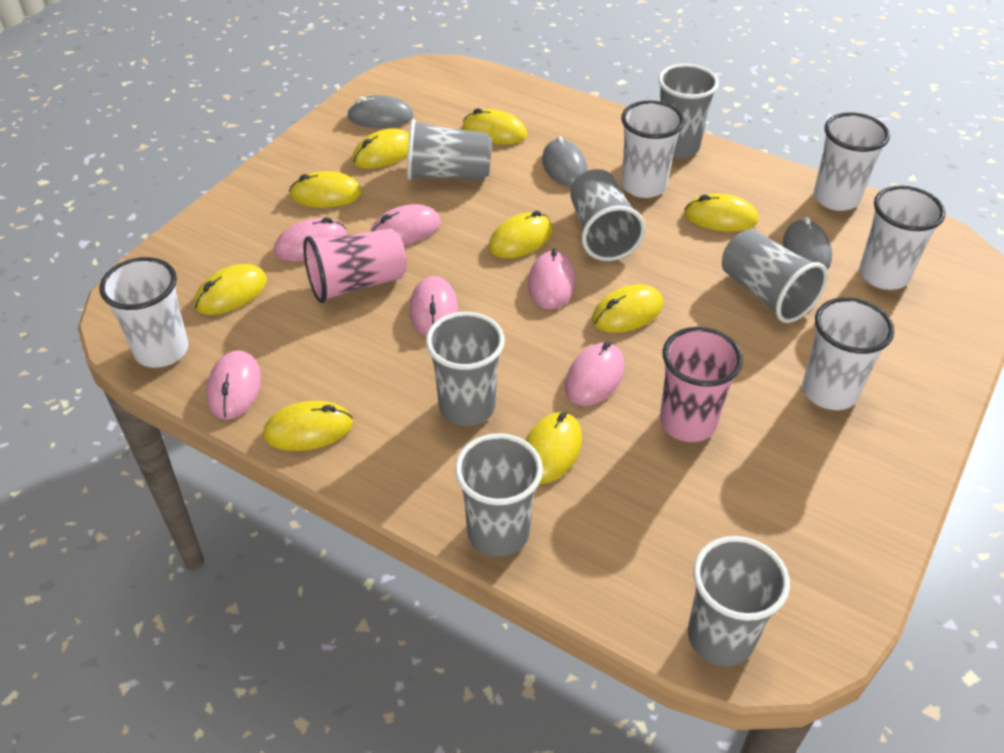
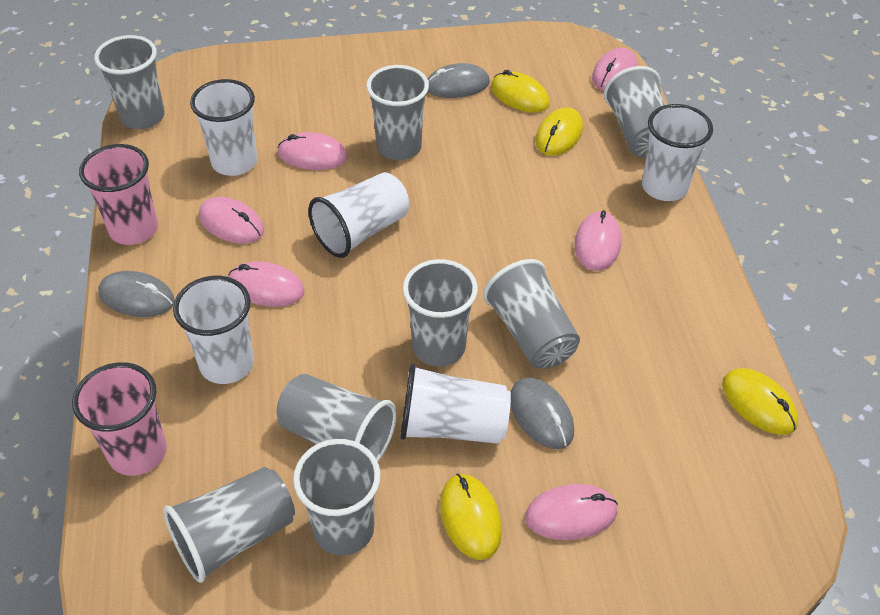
grey cup: 7 -> 8
yellow mouse: 9 -> 4

